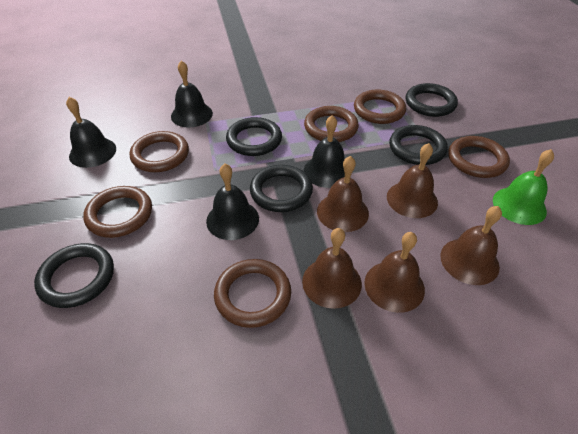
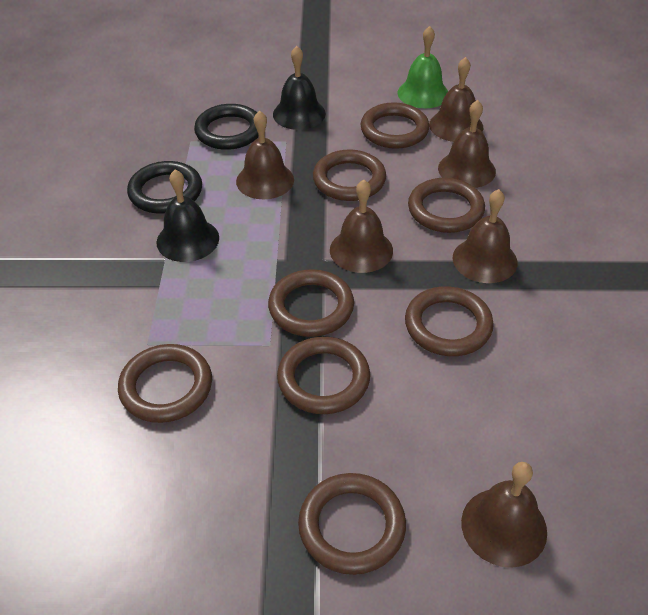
black bell: 4 -> 2
black ring: 5 -> 2
brown bell: 5 -> 6
brown ring: 6 -> 8

